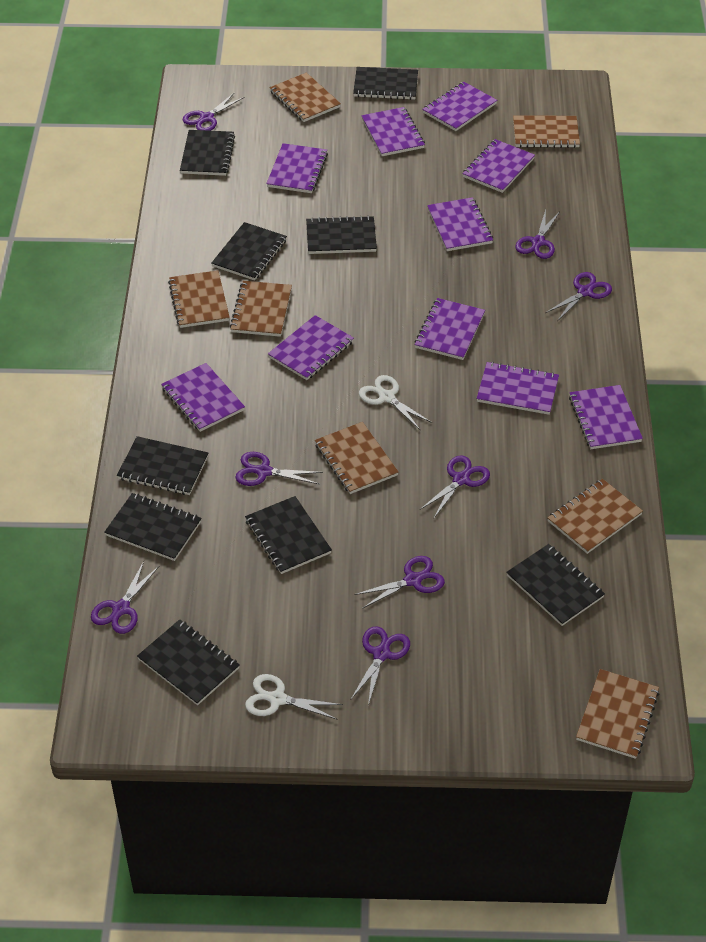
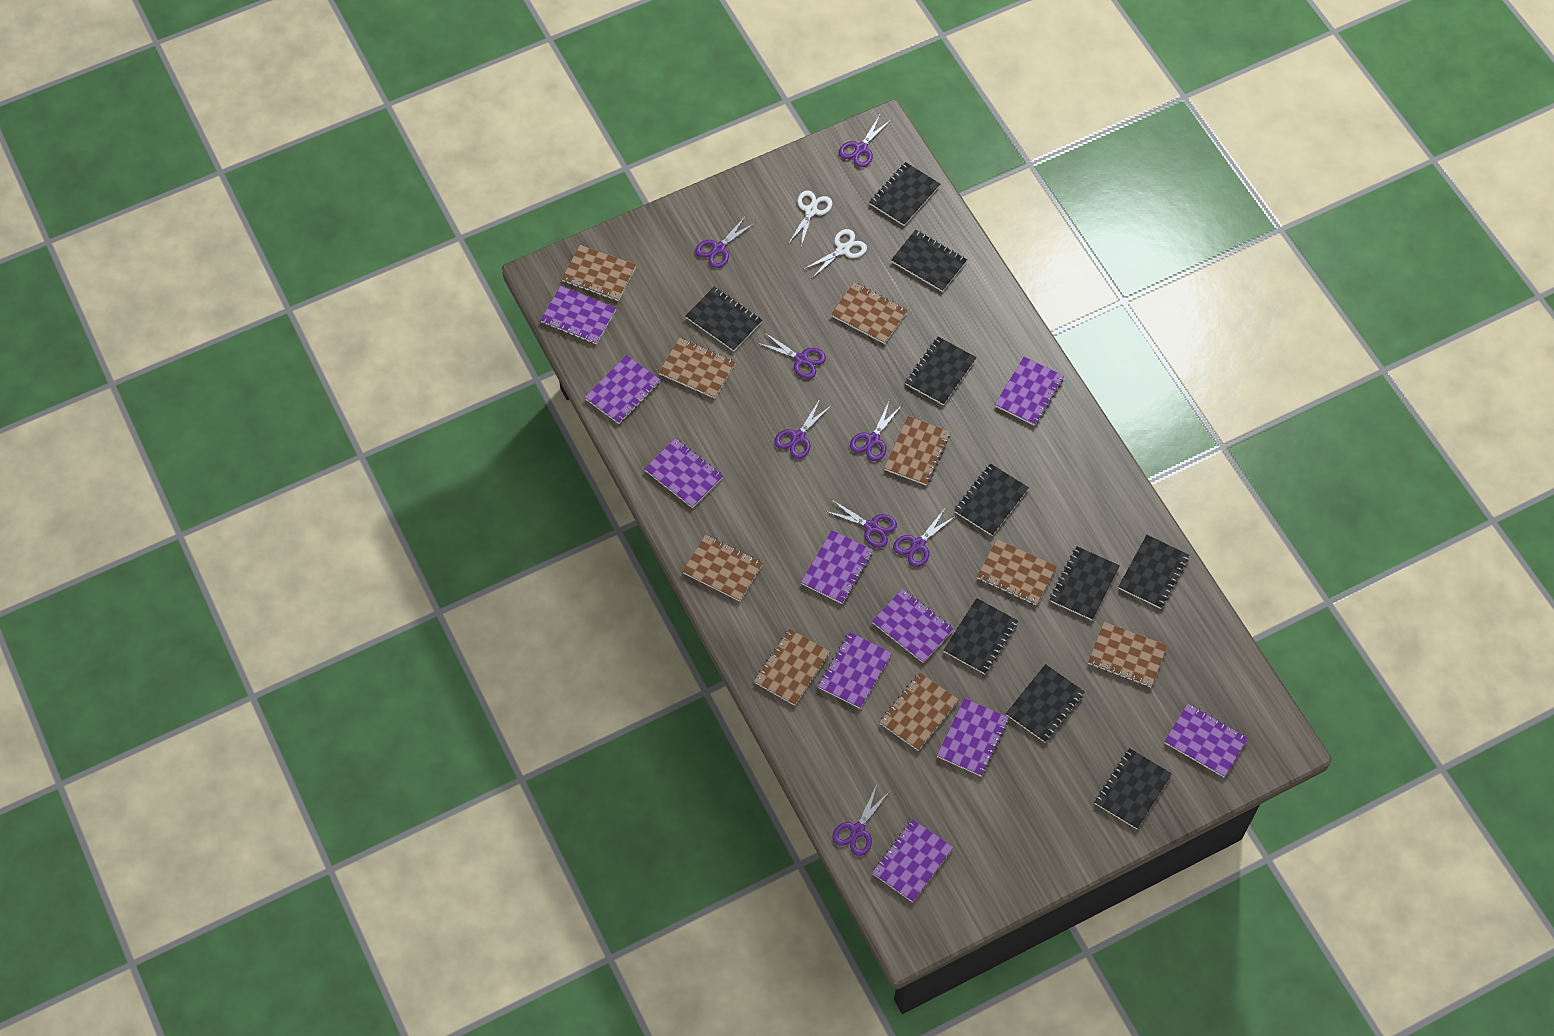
black notebook: 9 -> 10
brown notebook: 7 -> 9

